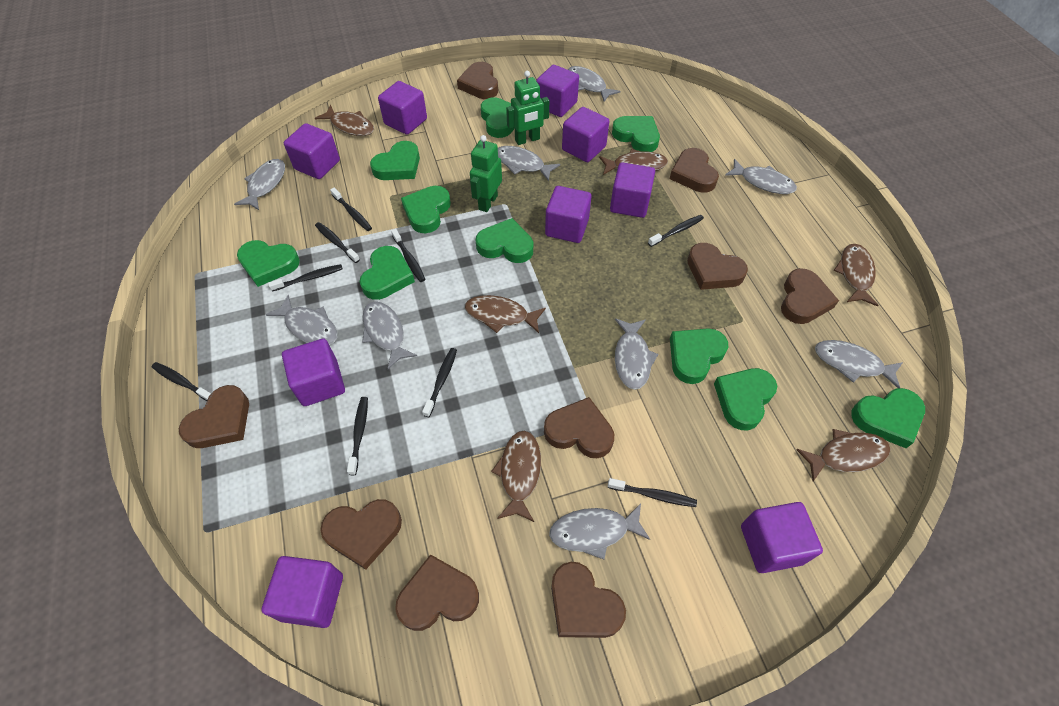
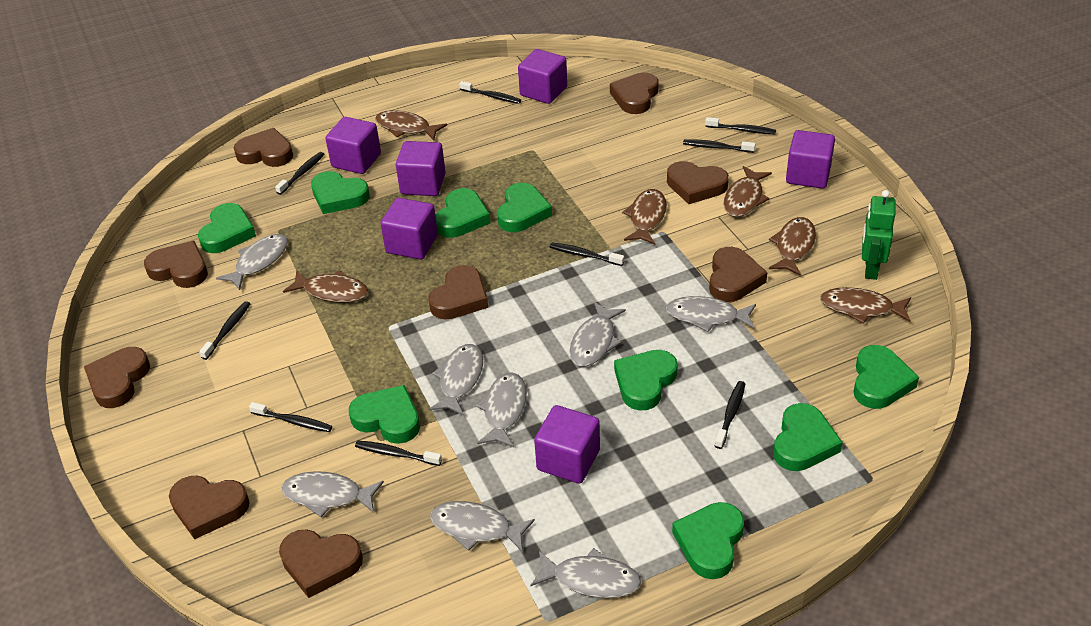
green heart: 10 -> 9
green robot: 2 -> 1
grey fish: 9 -> 8
purple cube: 9 -> 6

